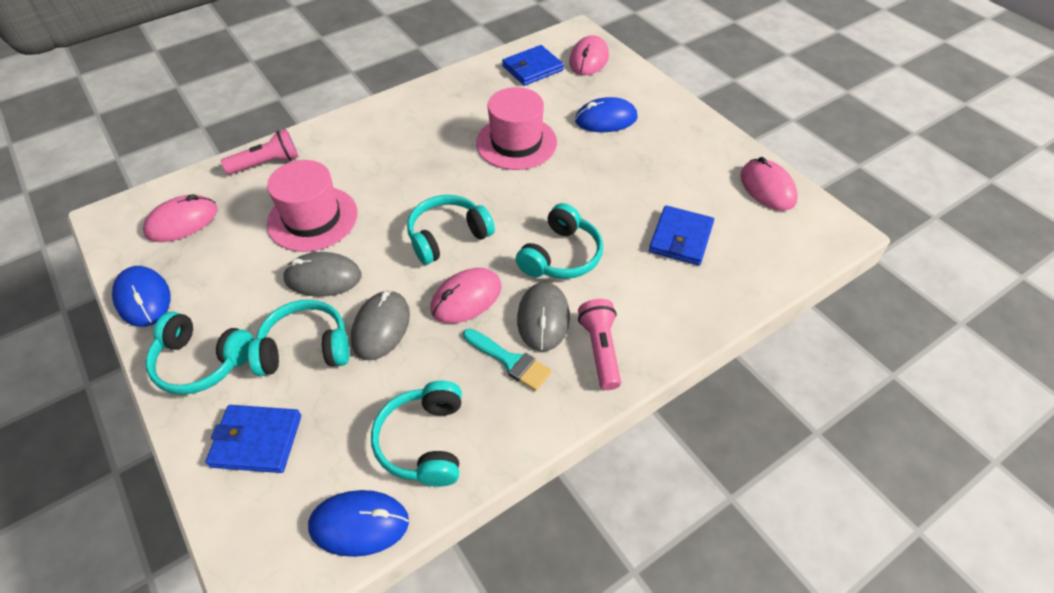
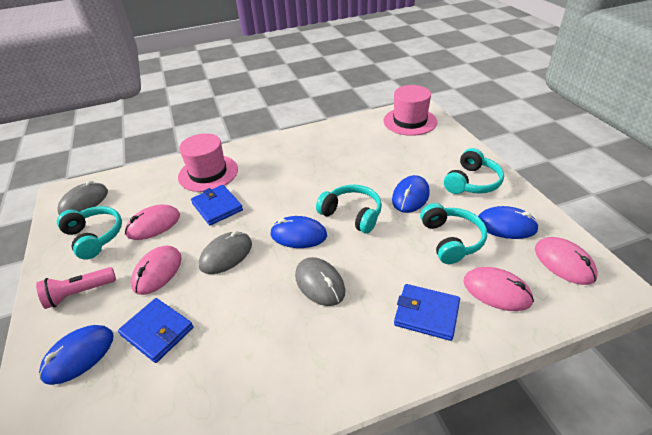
blue mouse: 3 -> 4
pink flashlight: 2 -> 1
turquoise brush: 1 -> 0
turquoise headphones: 5 -> 4

